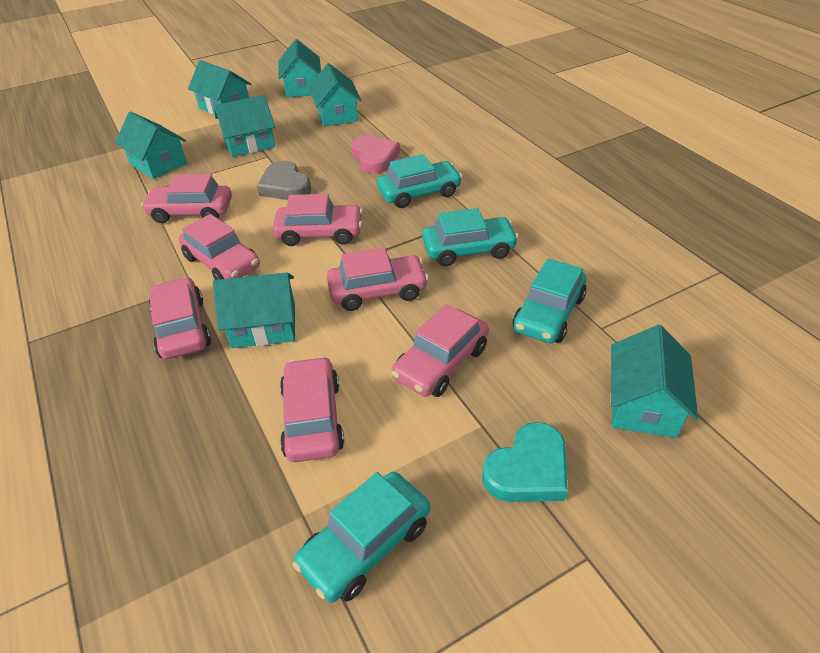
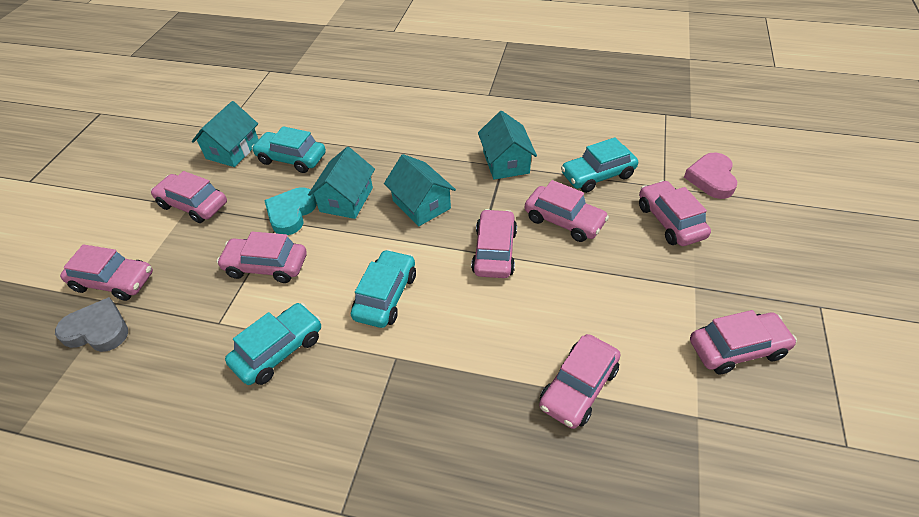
pink car: 7 -> 8
turquoise house: 7 -> 4

